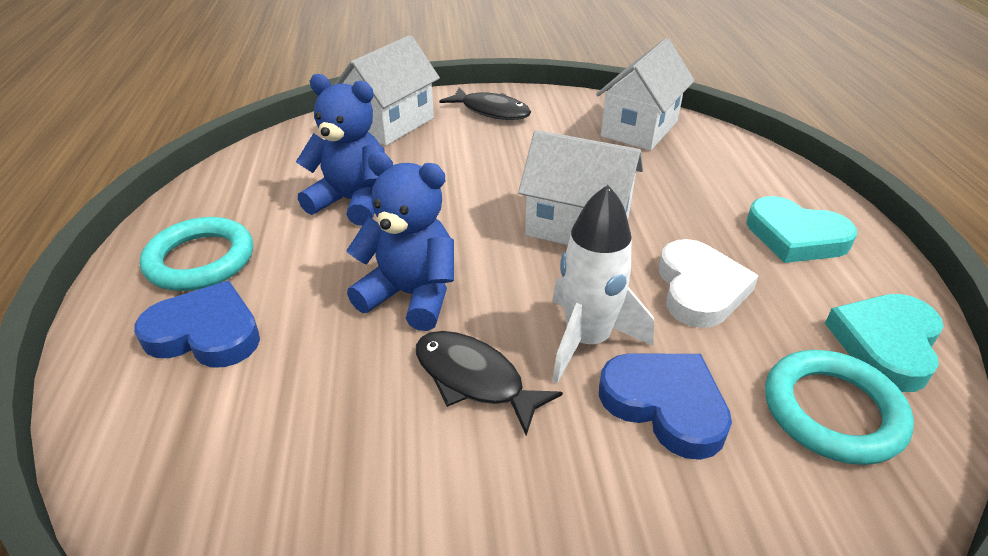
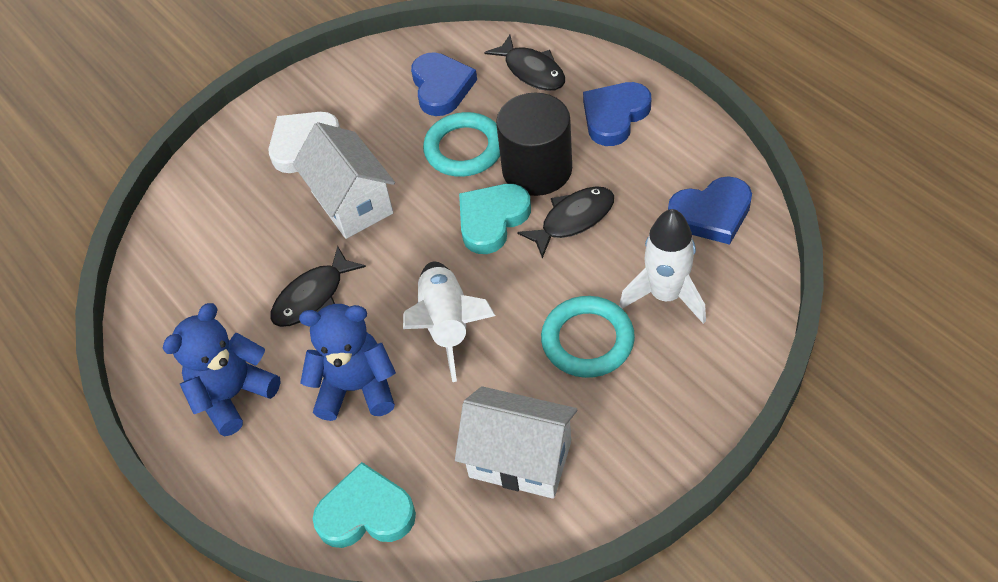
black cylinder: 0 -> 1
black fish: 2 -> 3
blue heart: 2 -> 3
white house: 3 -> 2
white rocket: 1 -> 2

